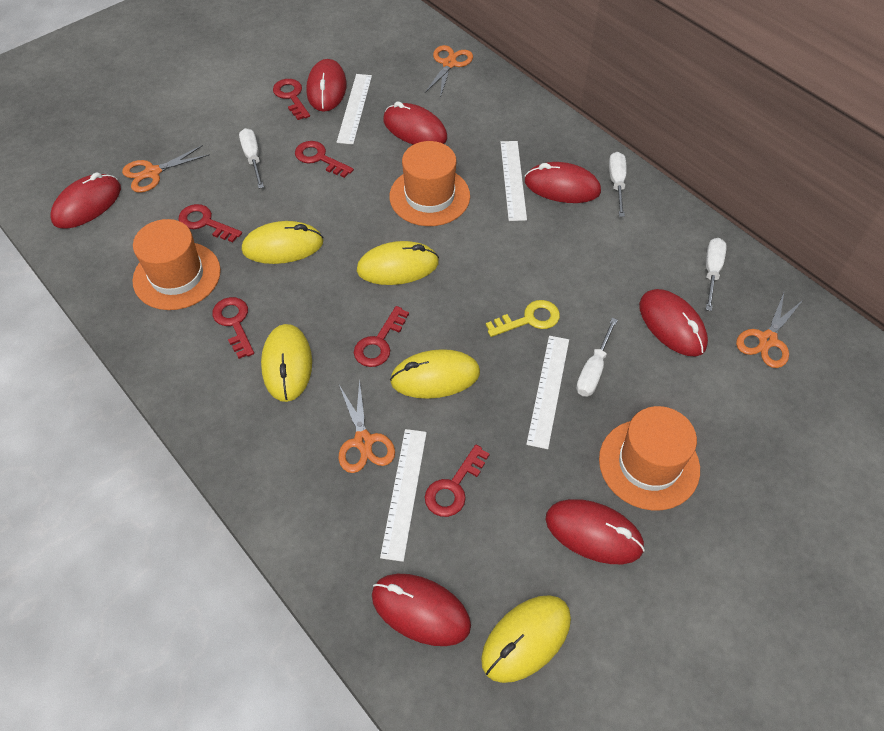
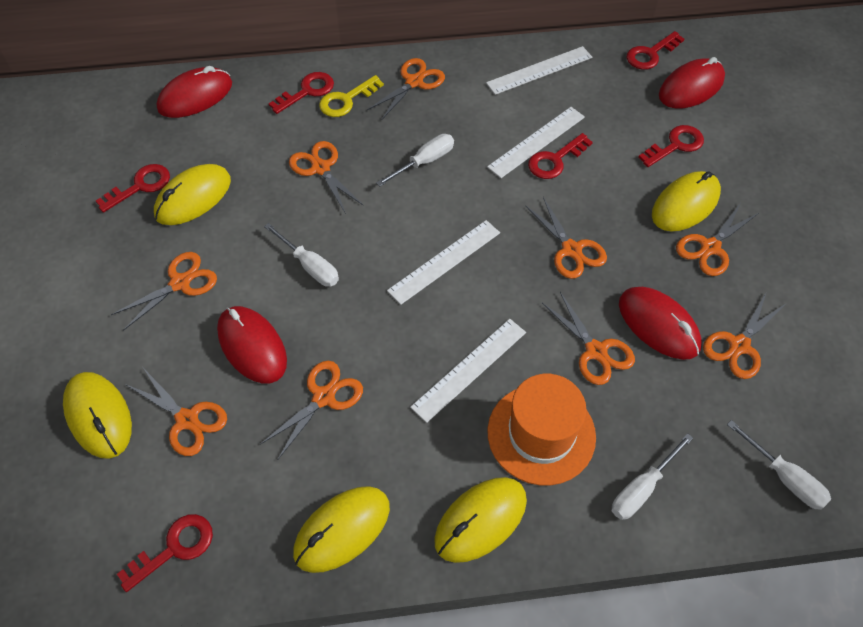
orange hat: 3 -> 1
orange scissors: 4 -> 9
red mouse: 7 -> 4

